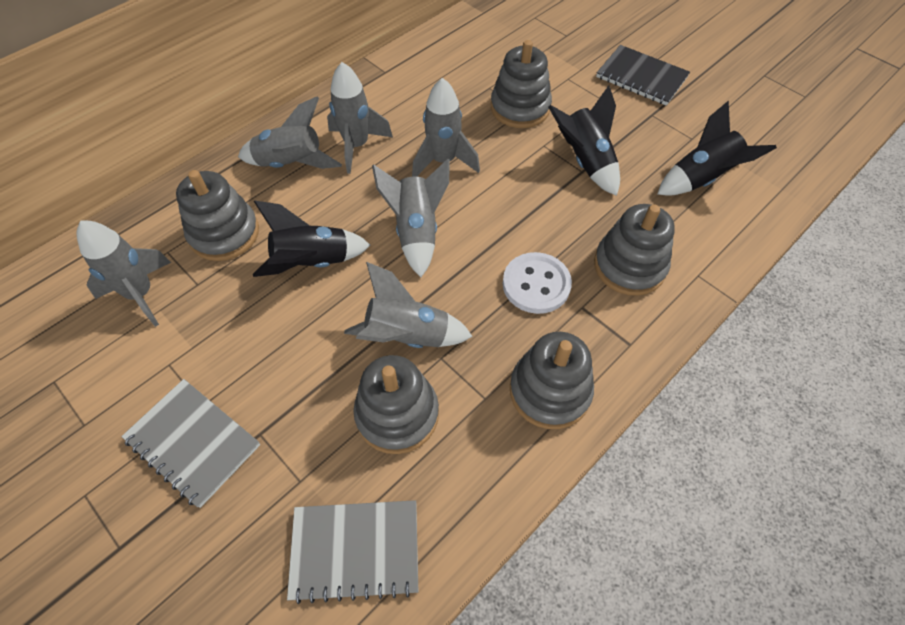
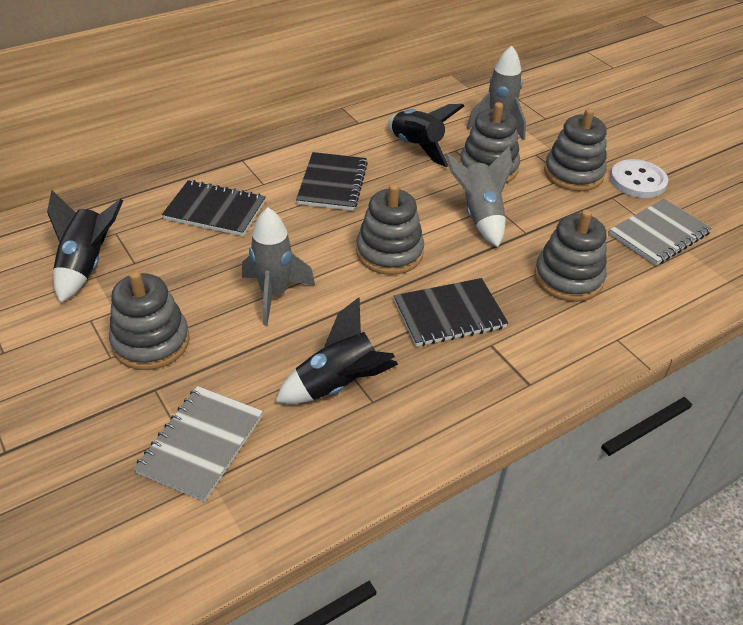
black notebook: 1 -> 3
grey rocket: 6 -> 3

